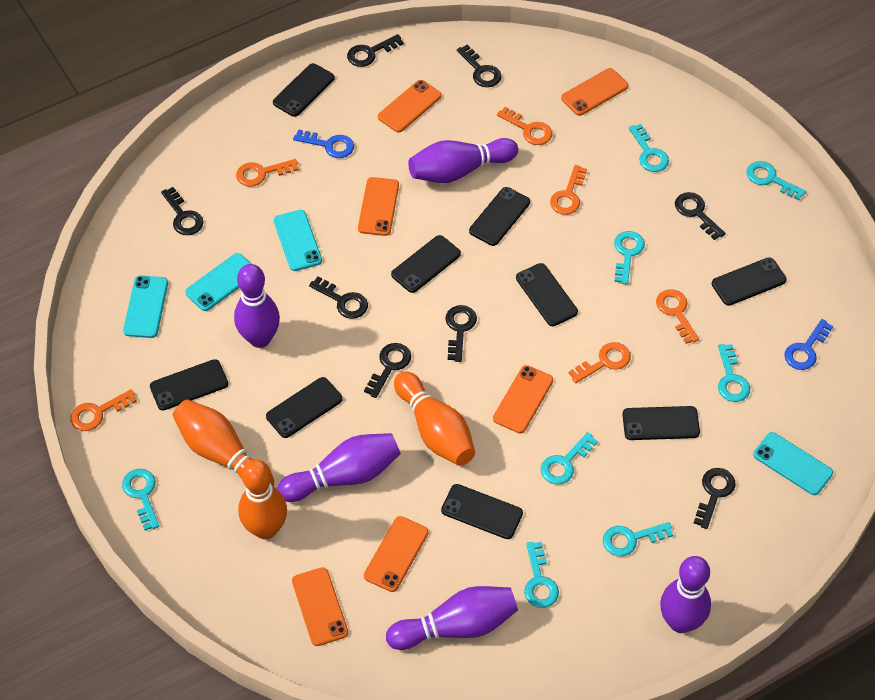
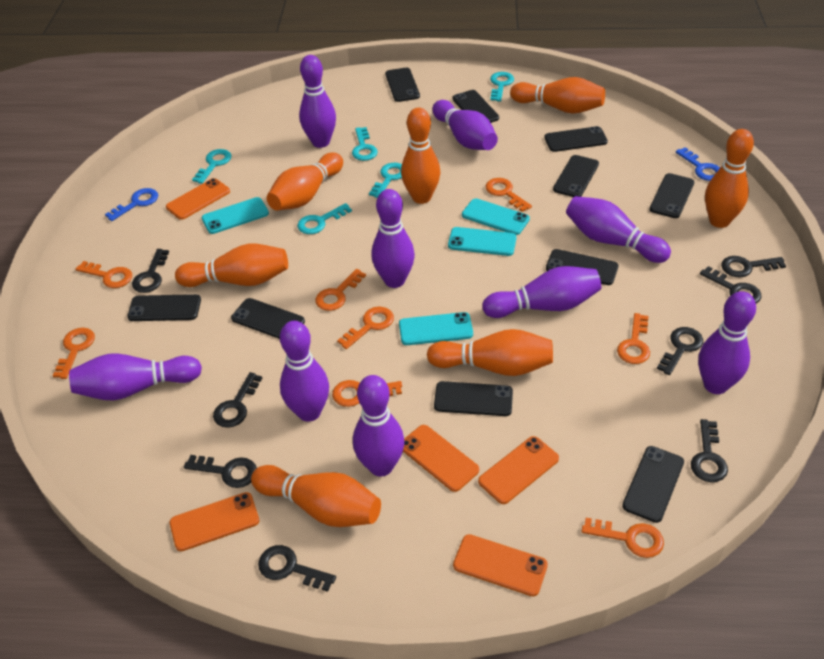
black phone: 9 -> 10
orange bowling pin: 3 -> 7
orange key: 6 -> 8
orange phone: 6 -> 5
purple bowling pin: 5 -> 9
turquoise key: 8 -> 5

